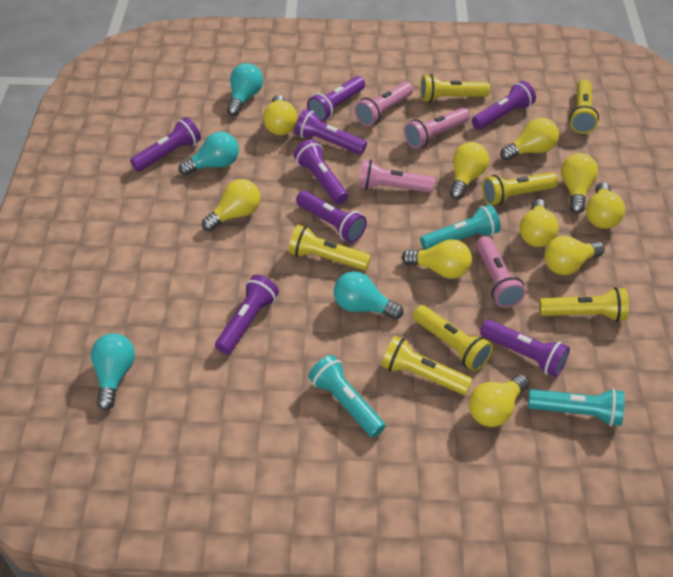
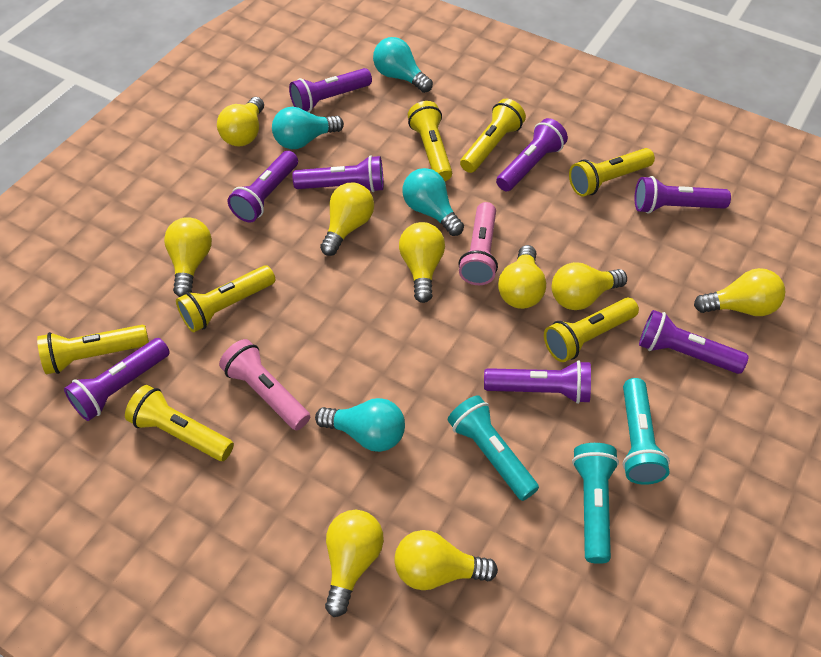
pink flashlight: 4 -> 2
yellow light bulb: 10 -> 9

